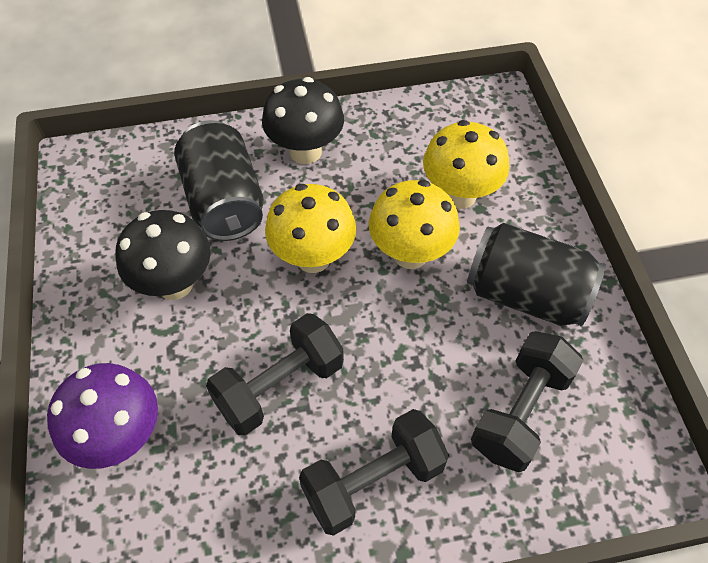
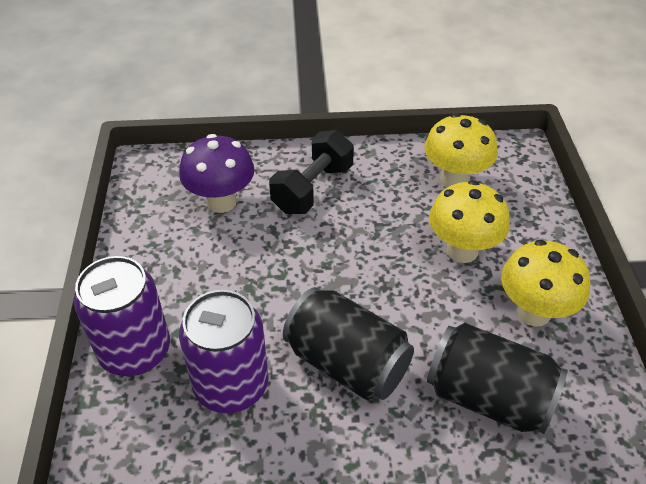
black dumbbell: 3 -> 1
black mushroom: 2 -> 0
purple can: 0 -> 2

